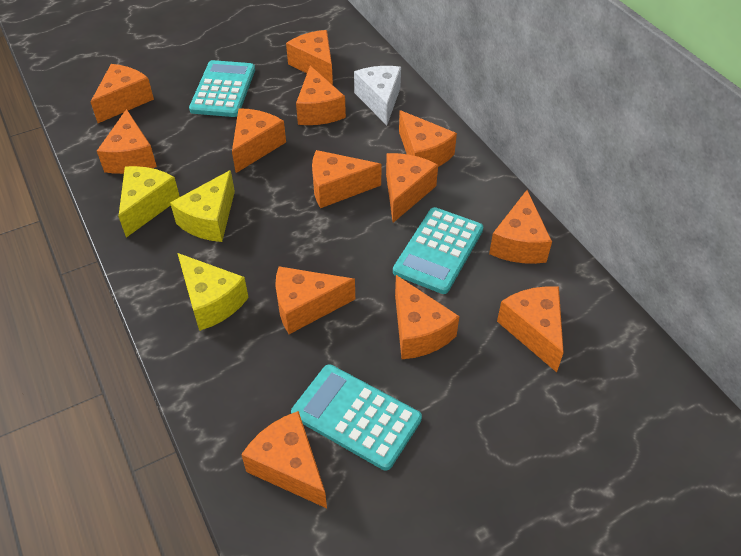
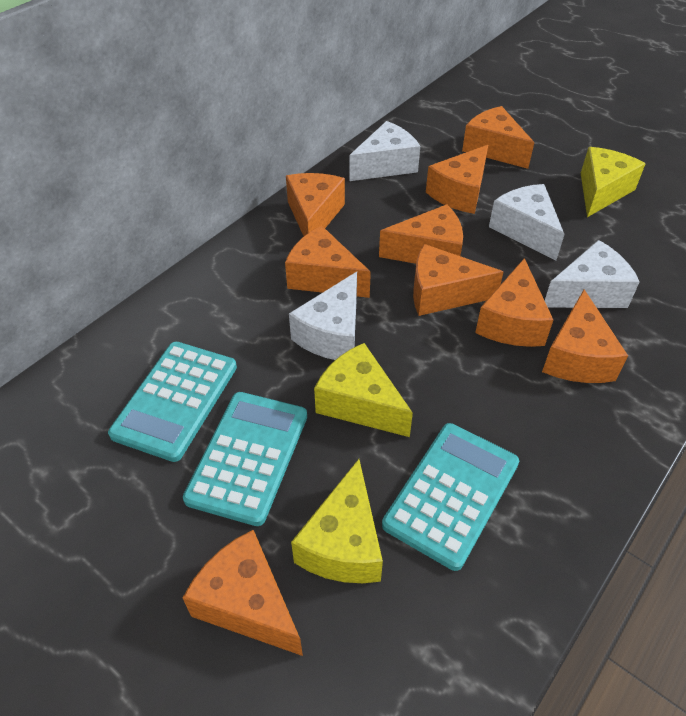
orange cheese: 13 -> 9
white cheese: 1 -> 4

